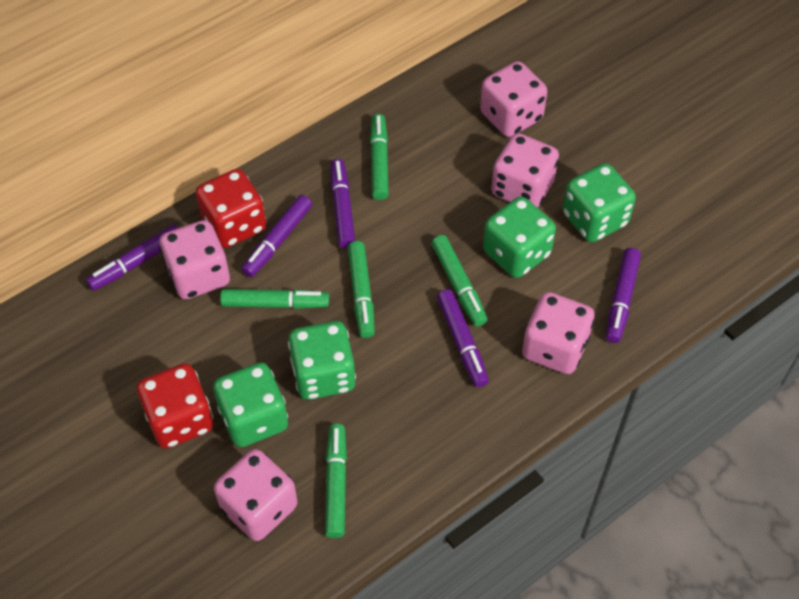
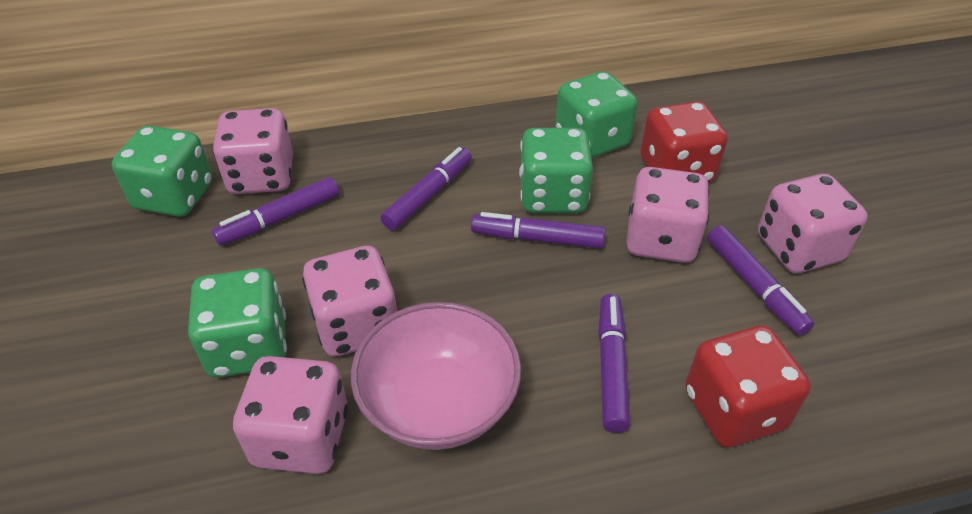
green marker: 5 -> 0
pink bowl: 0 -> 1

